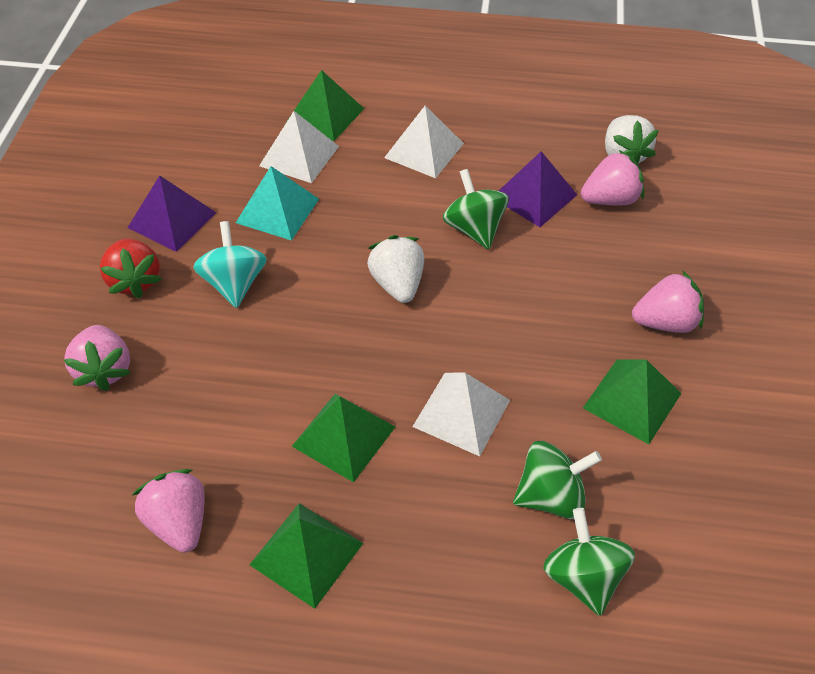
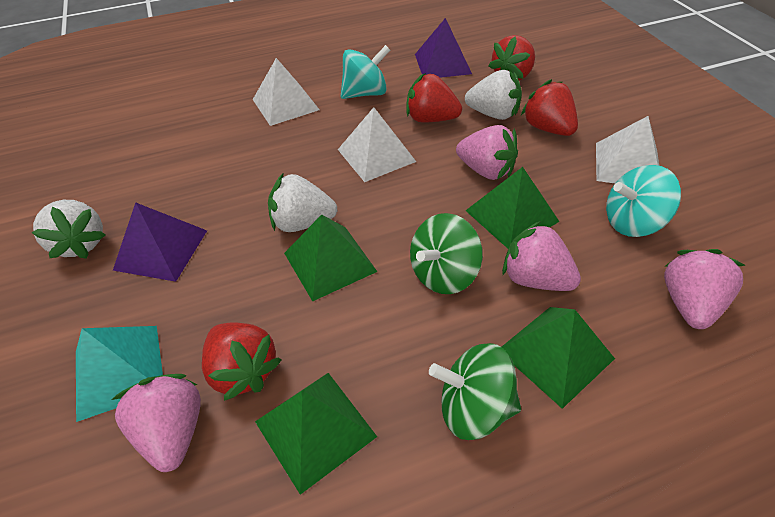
green spinning top: 3 -> 2
red strawberry: 1 -> 4
turquoise spinning top: 1 -> 2
white strawberry: 2 -> 3

